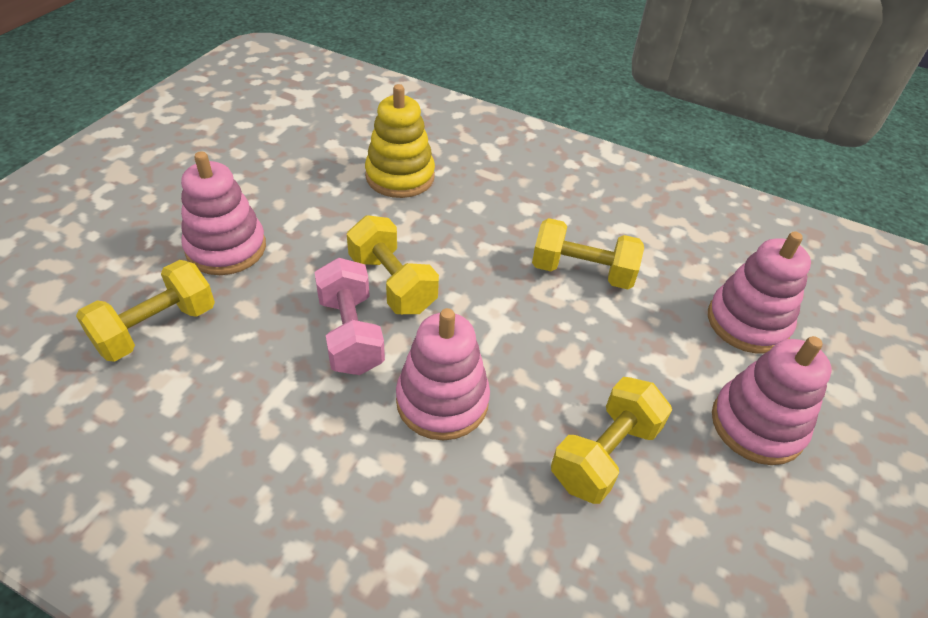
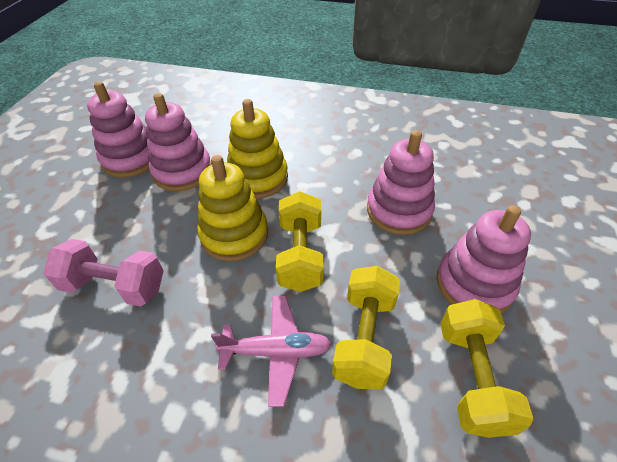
pink plane: 0 -> 1
yellow dumbbell: 4 -> 3
yellow stacking toy: 1 -> 2

